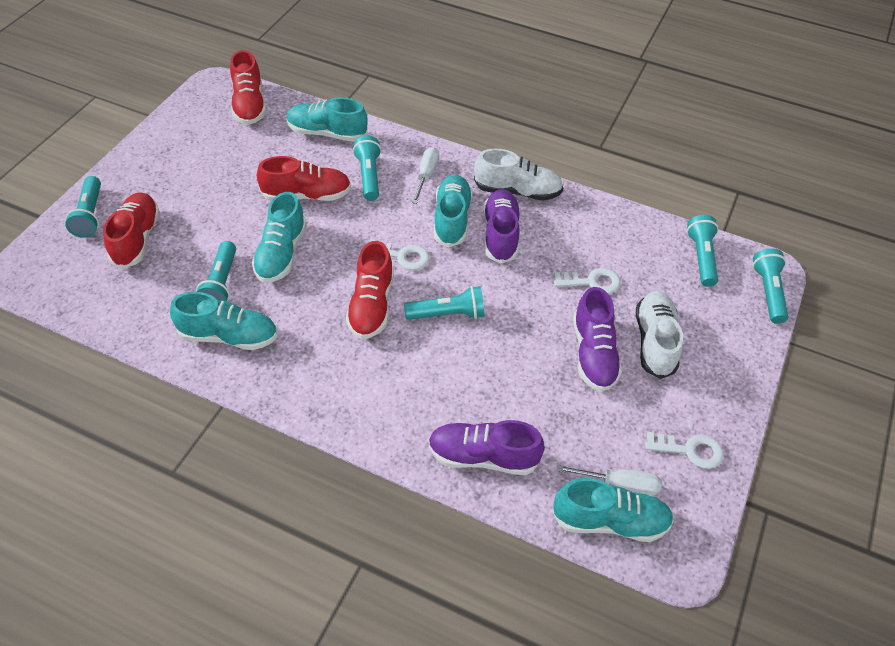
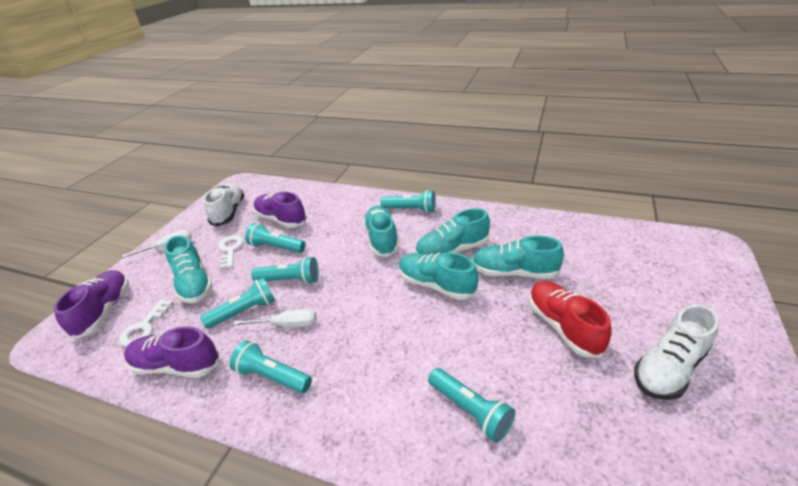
red shoe: 4 -> 1
white key: 3 -> 2

